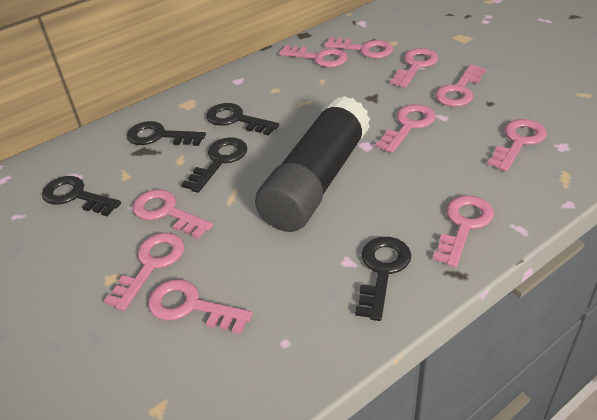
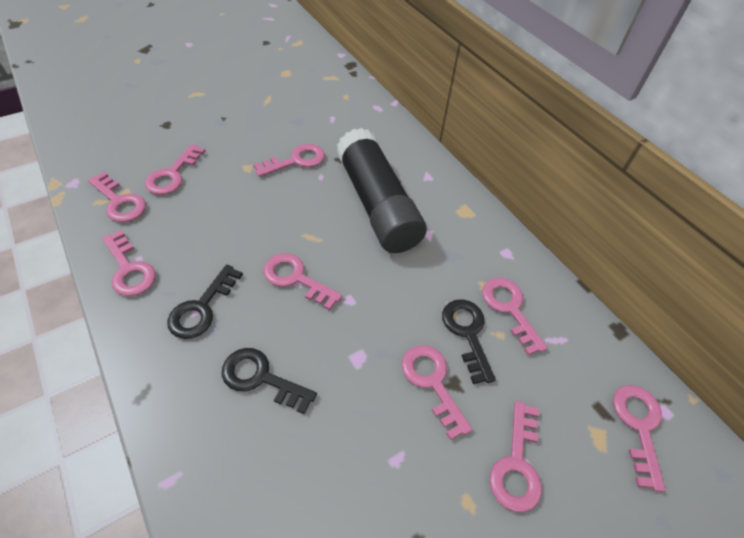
black key: 5 -> 3
pink key: 10 -> 9

